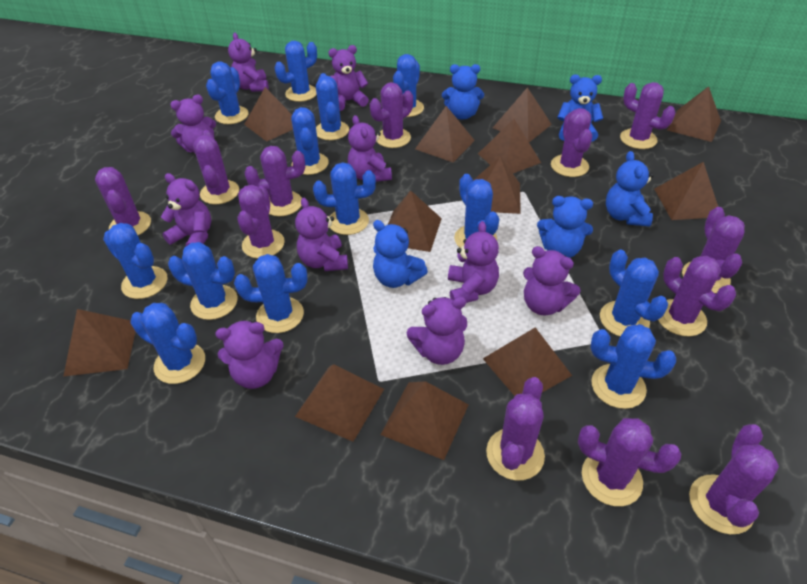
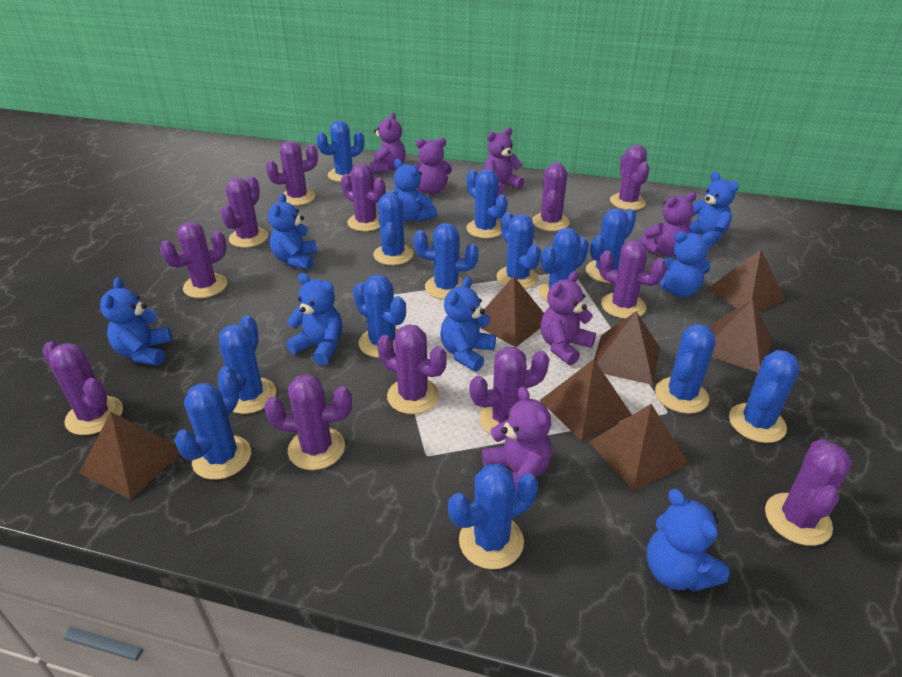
blue teddy bear: 5 -> 8
brown pyramid: 12 -> 7
purple teddy bear: 10 -> 6

